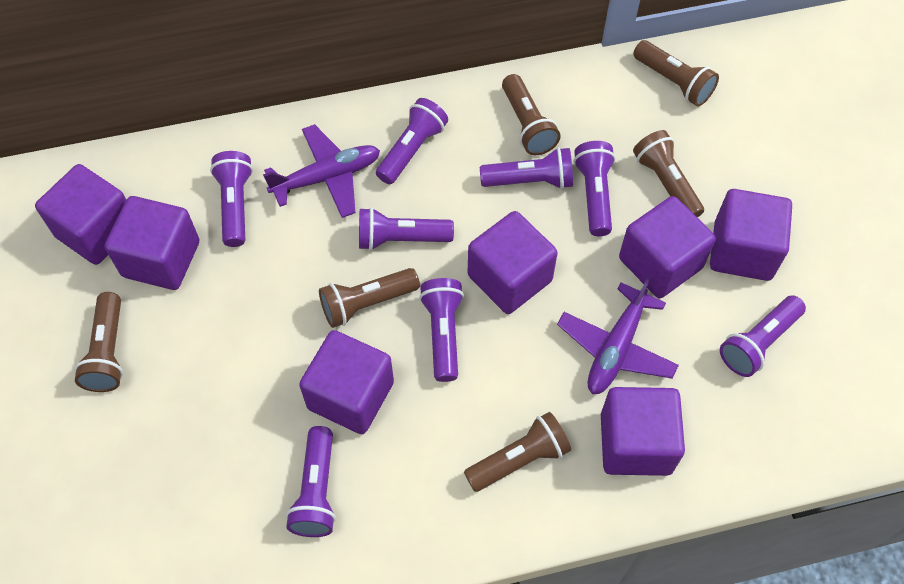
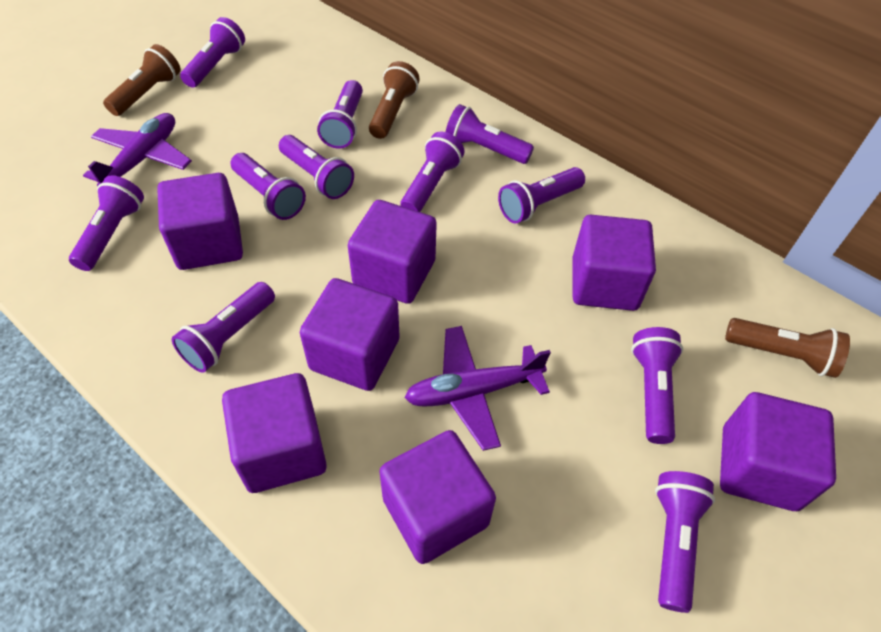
brown flashlight: 6 -> 3
purple flashlight: 8 -> 11

